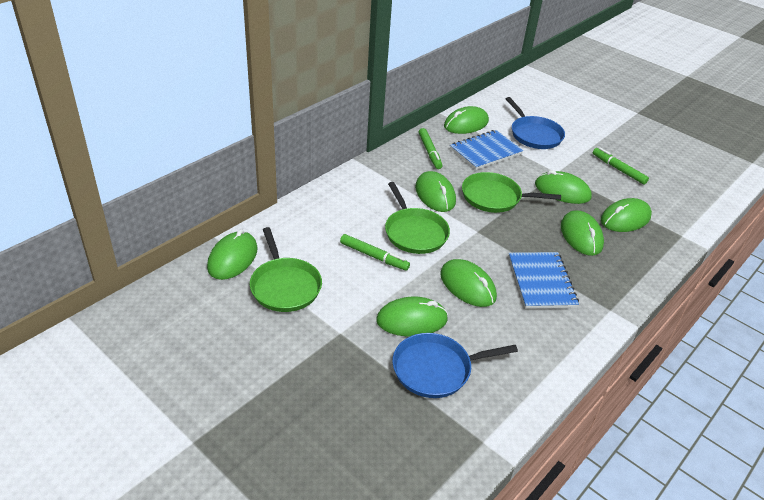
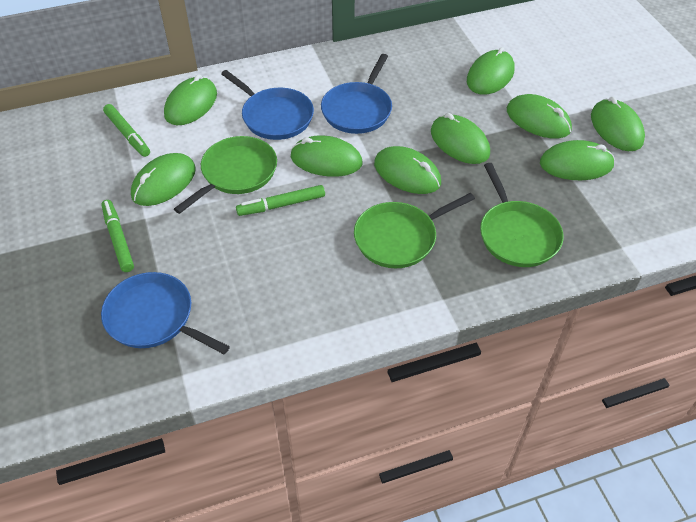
blue notebook: 2 -> 0
blue pan: 2 -> 3
green mouse: 8 -> 9

